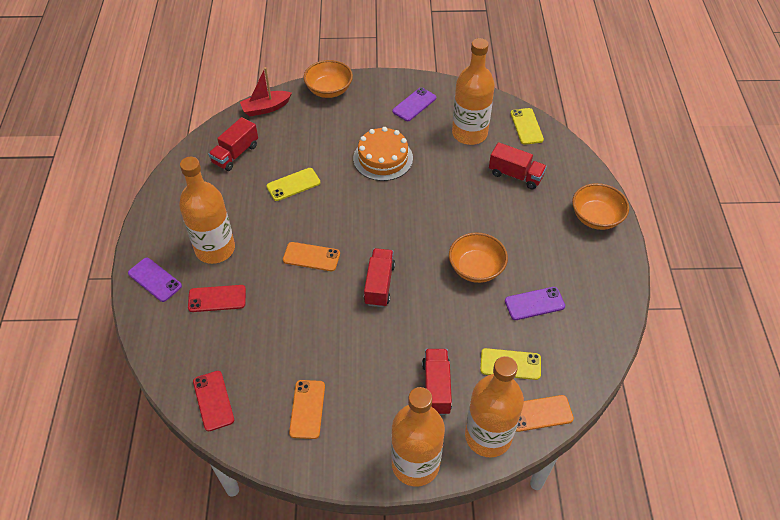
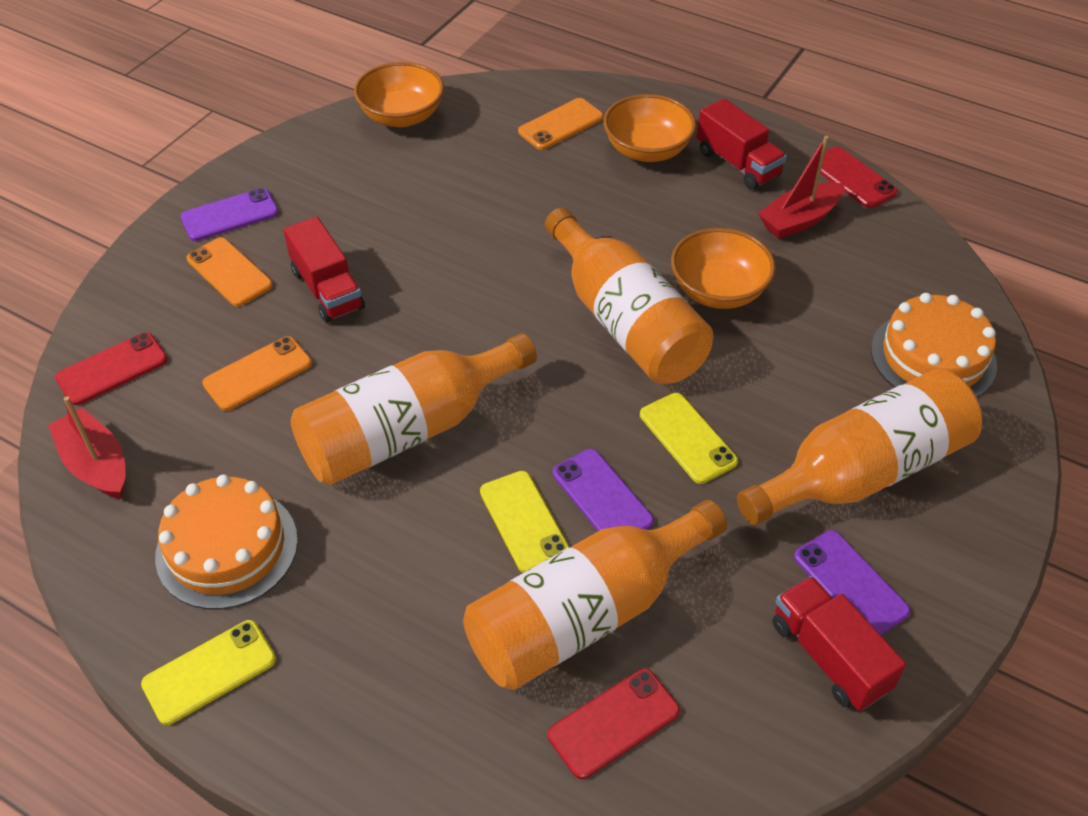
orange cake: 1 -> 2
red boat: 1 -> 2
red phone: 2 -> 3
red truck: 4 -> 3

